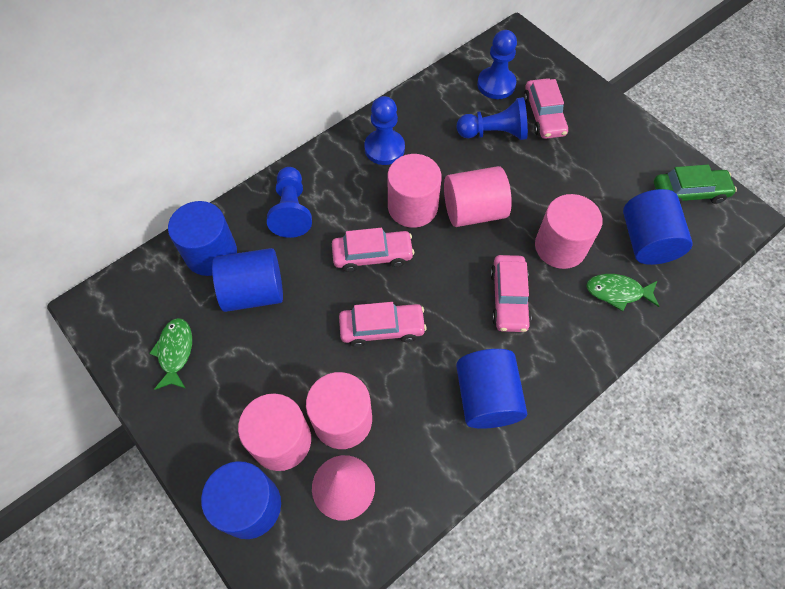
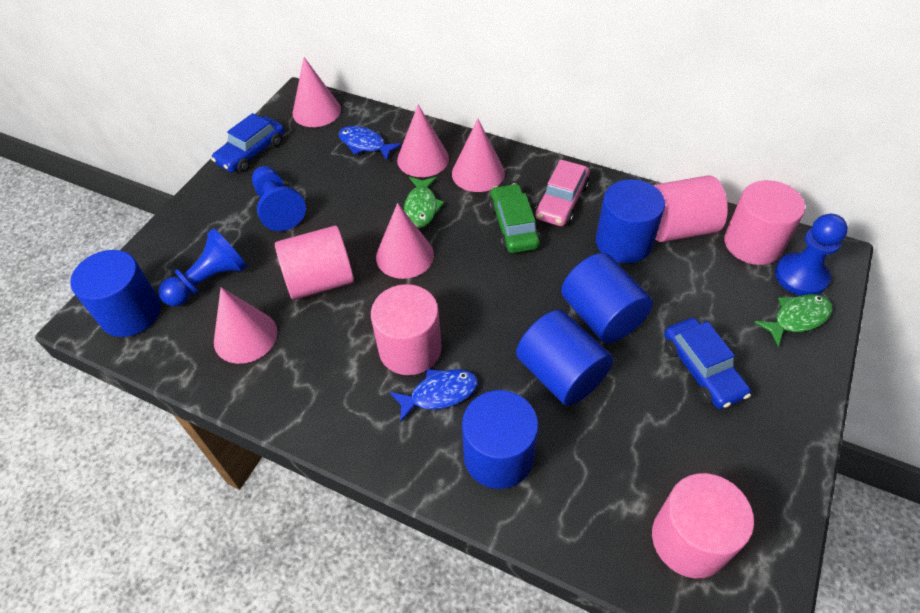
blue car: 0 -> 2
blue fish: 0 -> 2
blue pawn: 4 -> 3
pink car: 4 -> 1
pink cone: 1 -> 5

